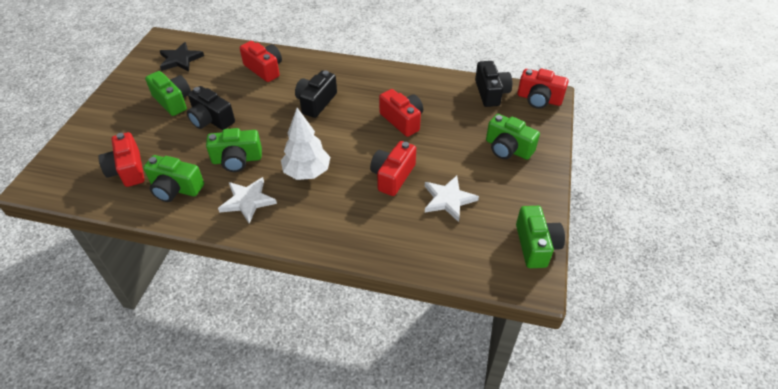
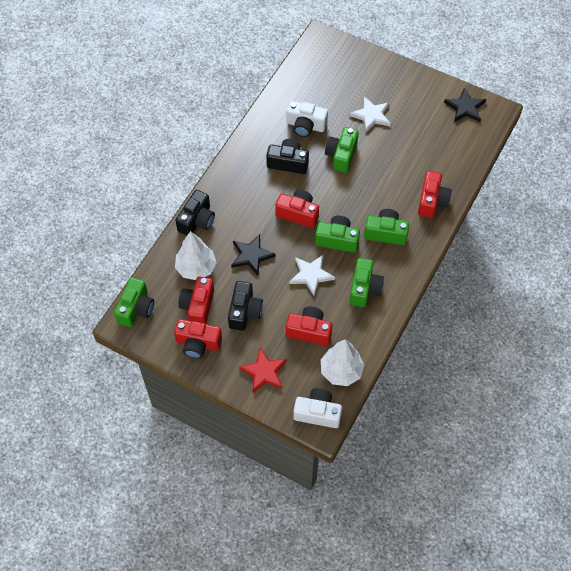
black star: 1 -> 2
red star: 0 -> 1
white camera: 0 -> 2
white tree: 1 -> 2

